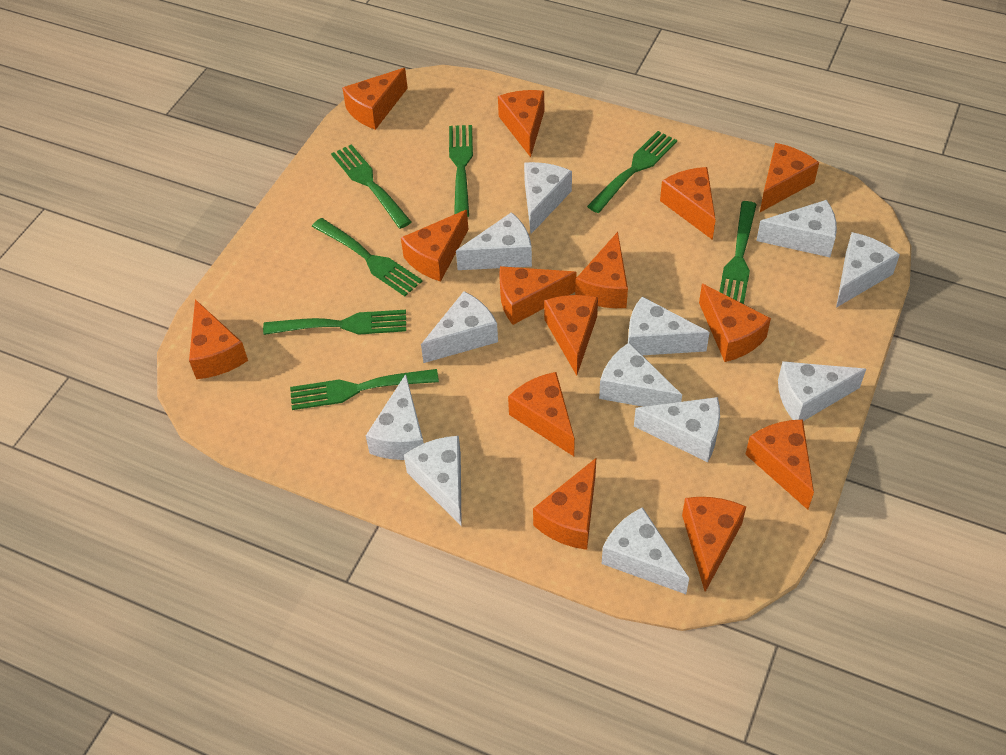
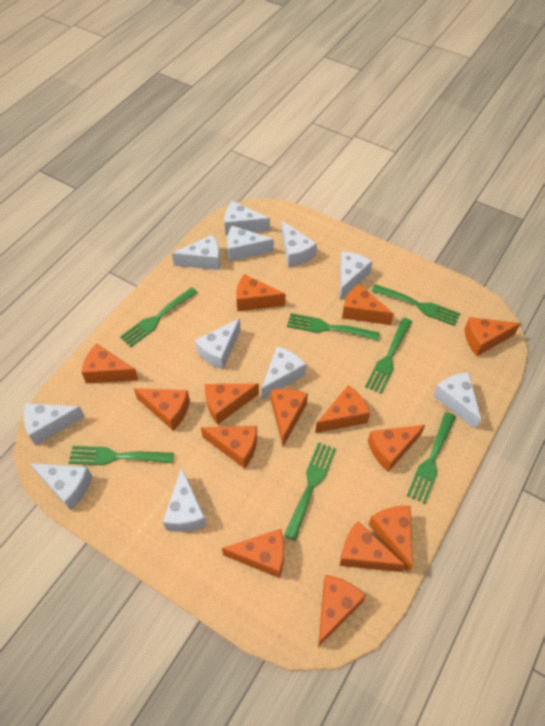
white cheese: 12 -> 11

